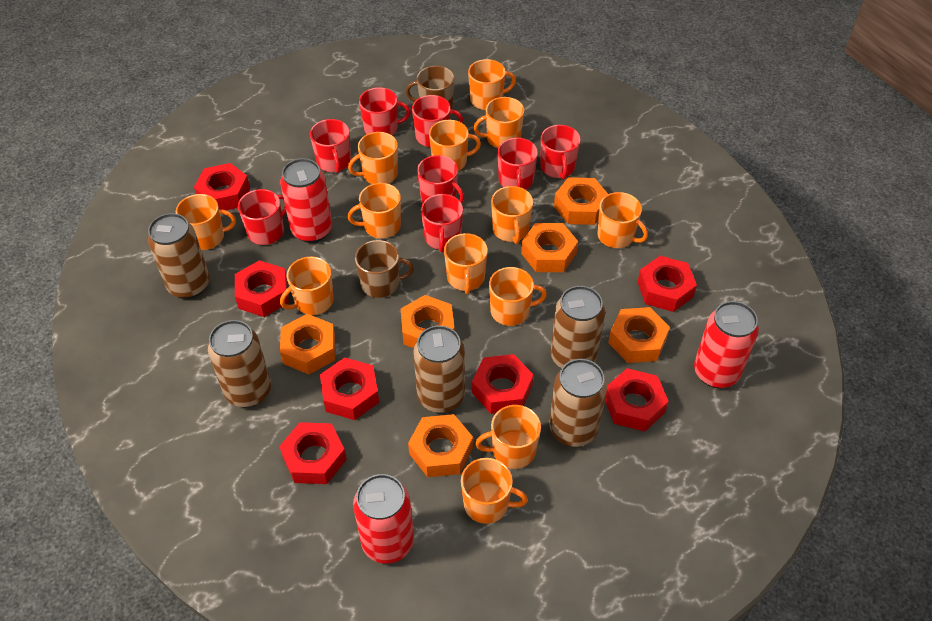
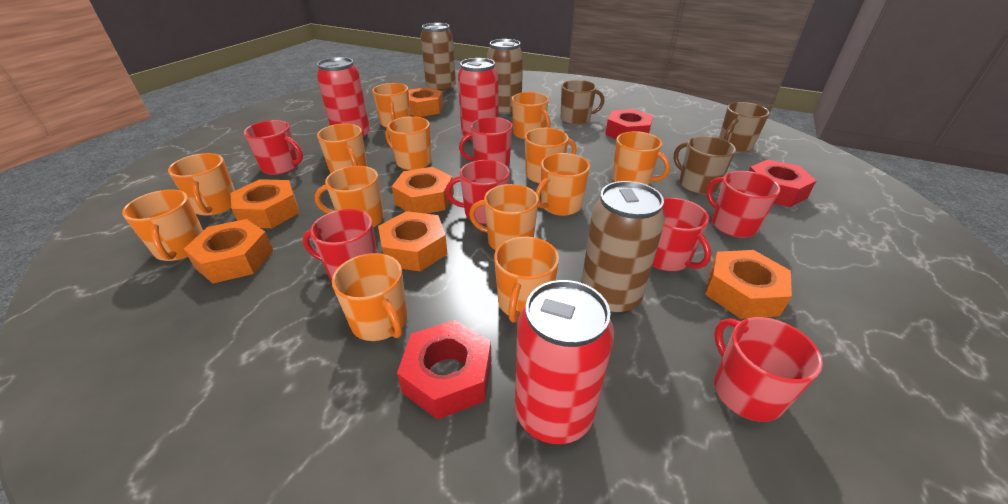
brown can: 5 -> 3
brown mug: 2 -> 3
red mug: 8 -> 7
red nut: 7 -> 3

